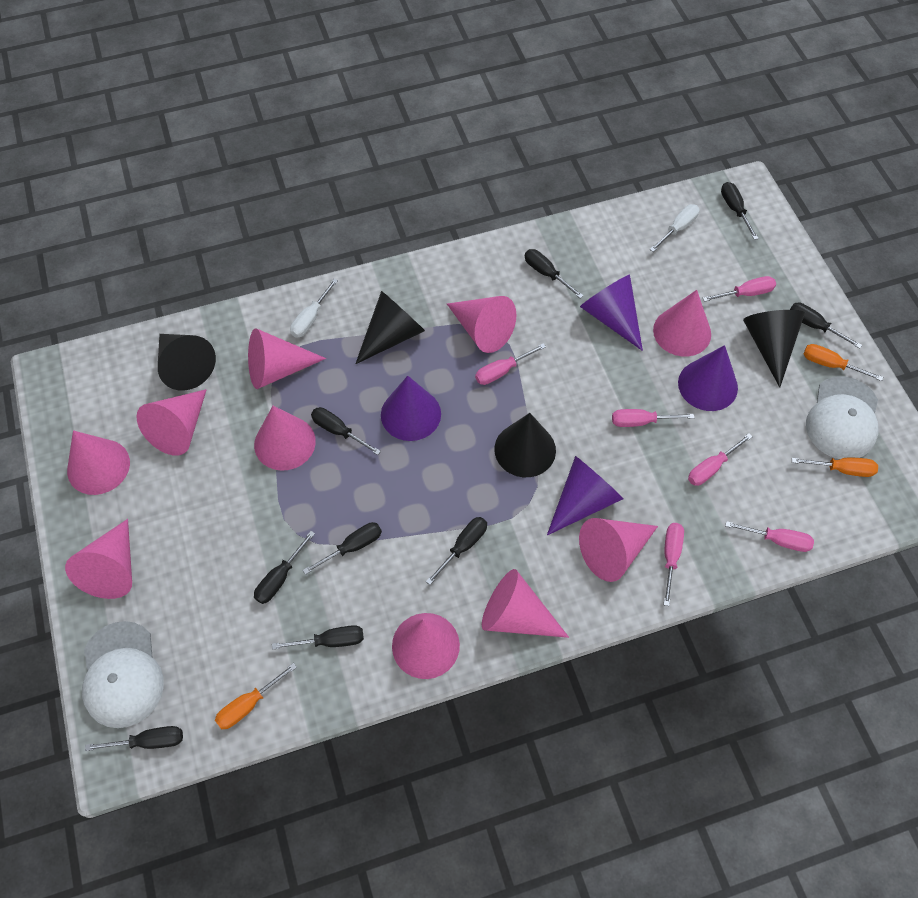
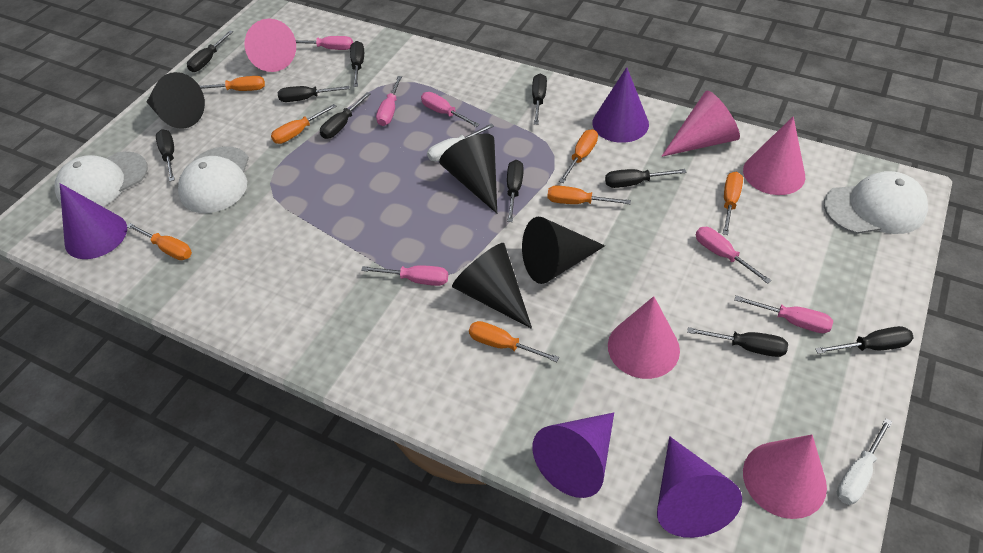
black screwdriver: 9 -> 10
orange screwdriver: 3 -> 7
pink cone: 10 -> 5
white cap: 2 -> 3

